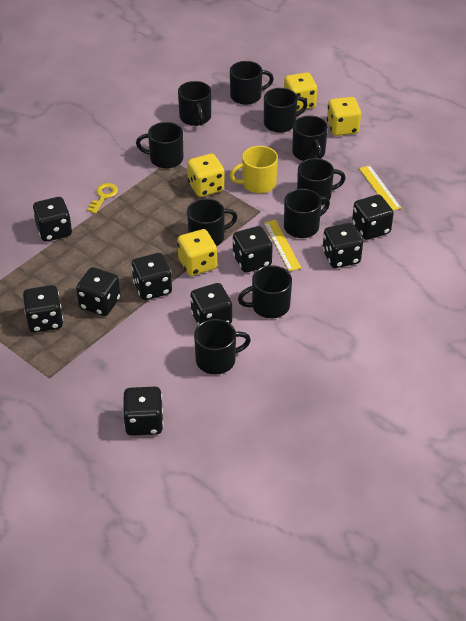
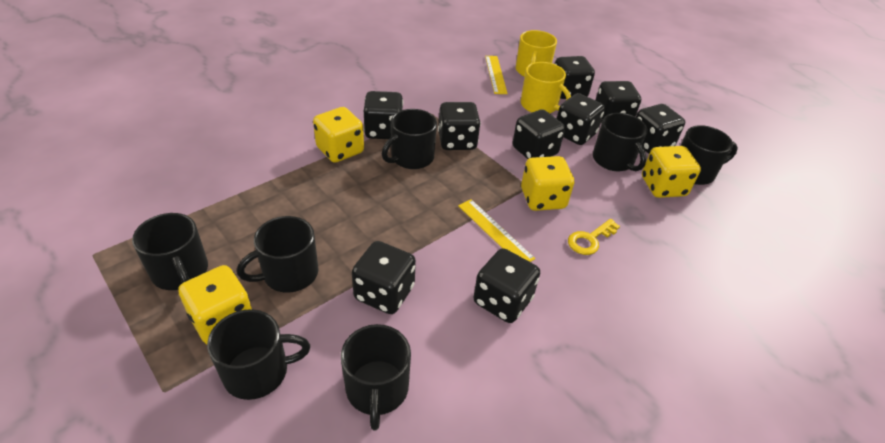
black mug: 10 -> 7
yellow mug: 1 -> 2

